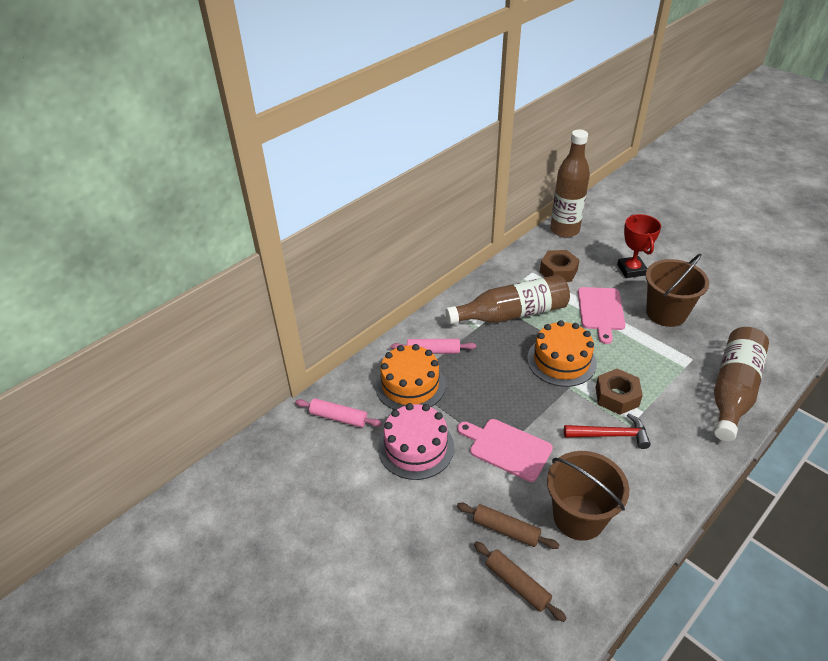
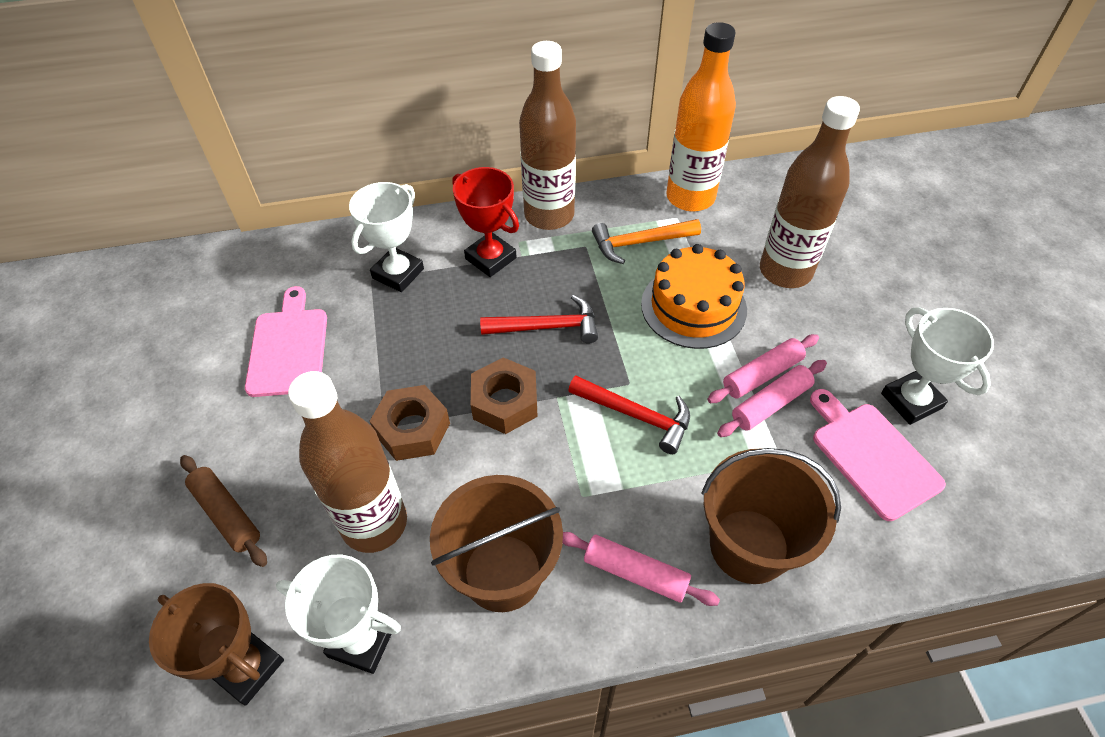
brown rolling pin: 2 -> 1
brown trophy: 0 -> 1
orange bottle: 0 -> 1
orange cake: 2 -> 1
orange hammer: 0 -> 1
pink cake: 1 -> 0
pink rolling pin: 2 -> 3
red hammer: 1 -> 2
white trophy: 0 -> 3

